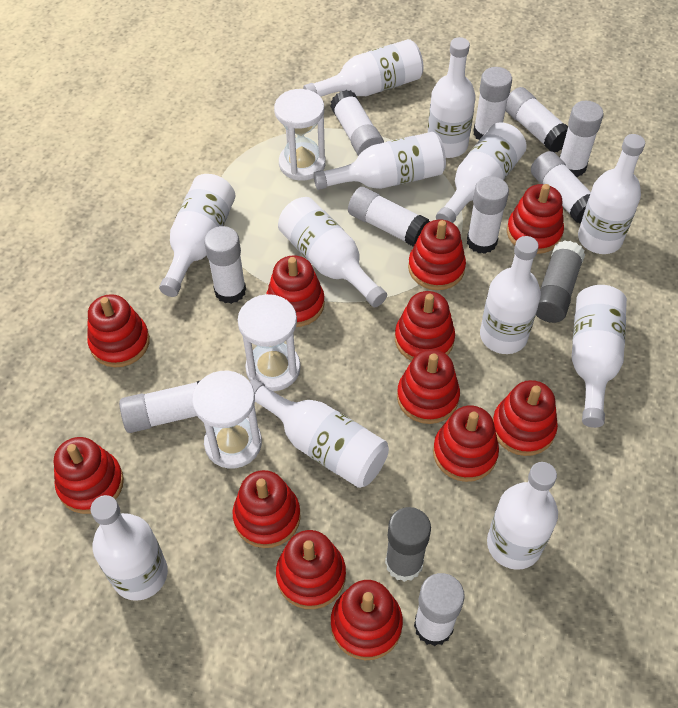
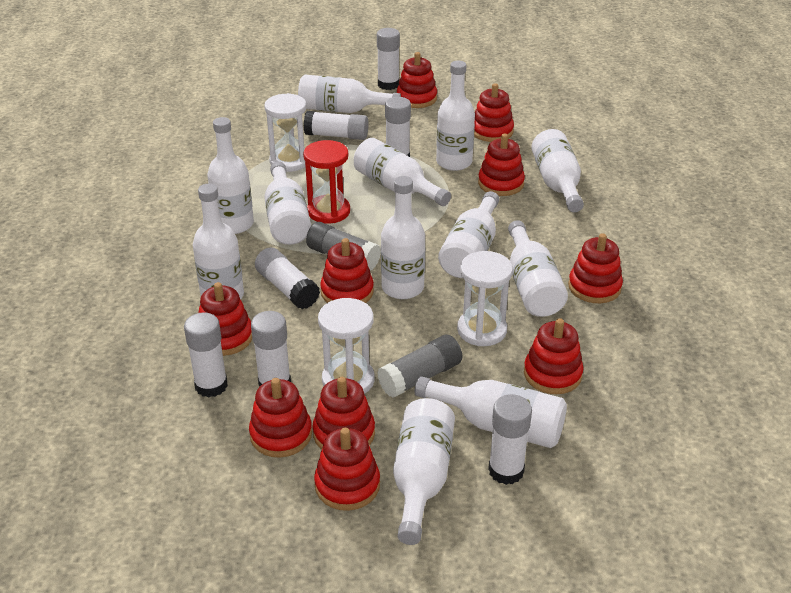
red hourglass: 0 -> 1
red stacking toy: 12 -> 10
white glue stick: 10 -> 7

